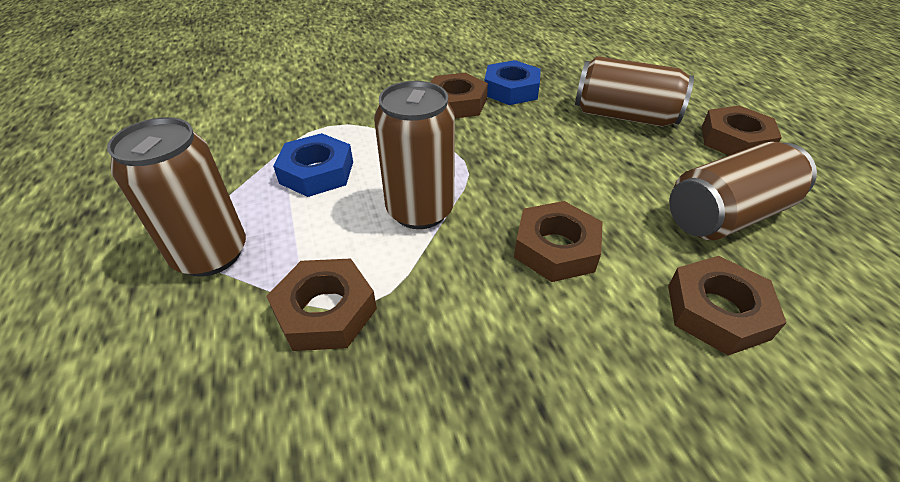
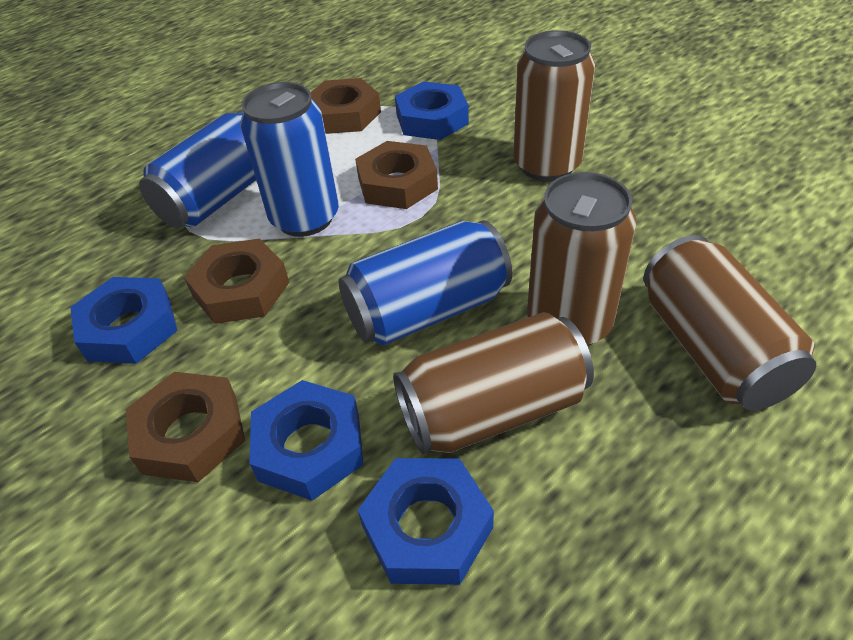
blue can: 0 -> 3
blue nut: 2 -> 4
brown nut: 5 -> 4

